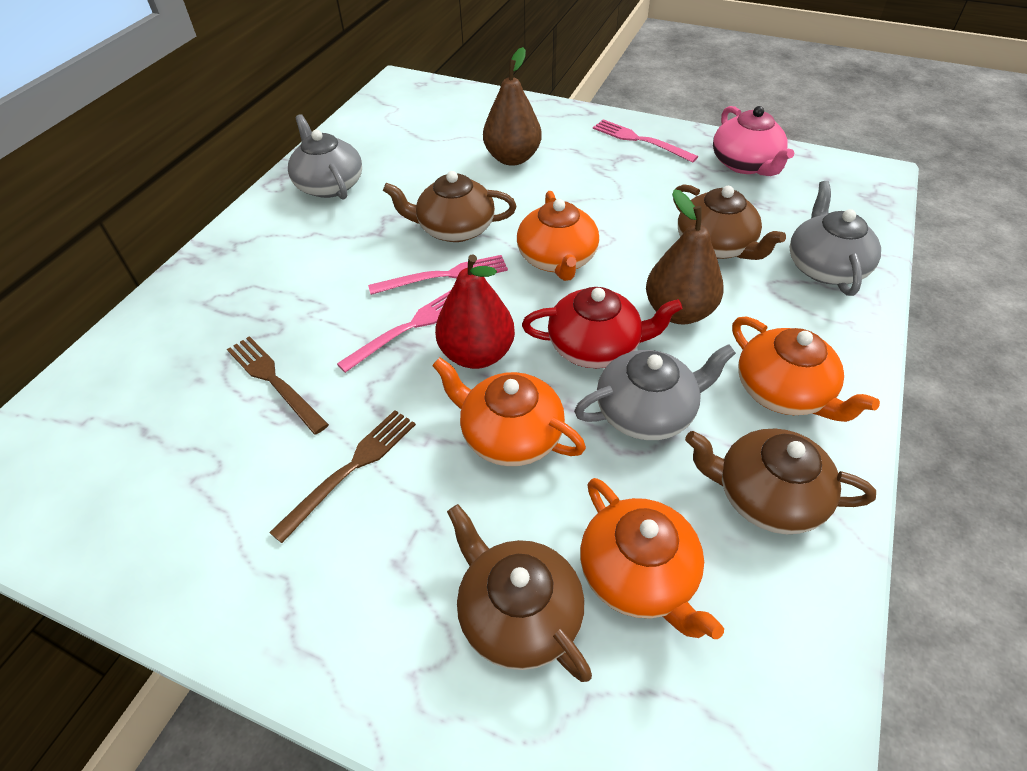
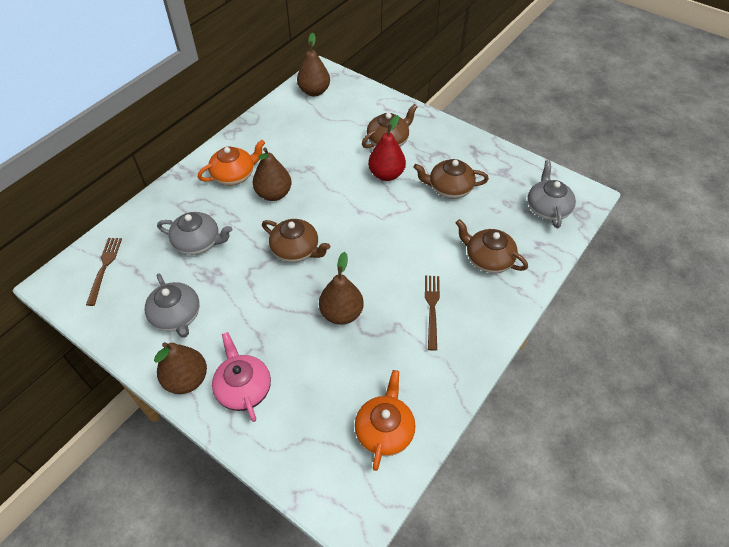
brown pear: 2 -> 4
orange teapot: 4 -> 2
pink fork: 3 -> 0
red teapot: 1 -> 0

